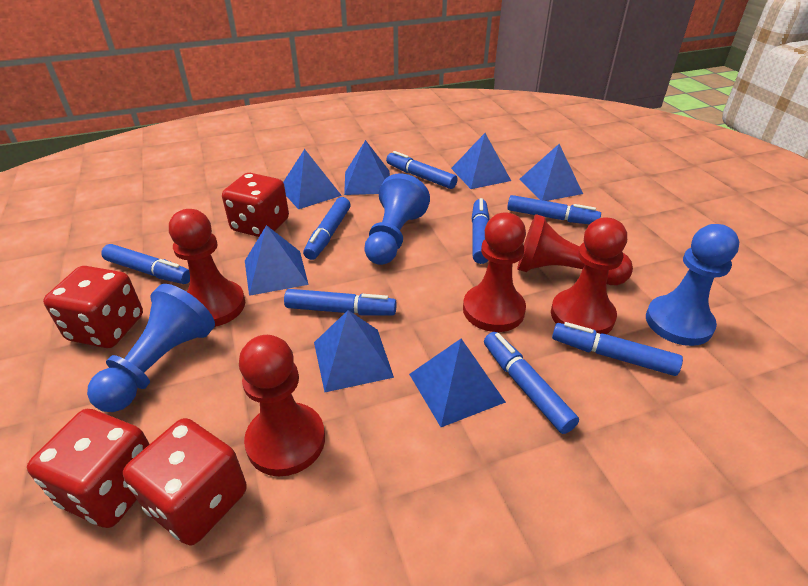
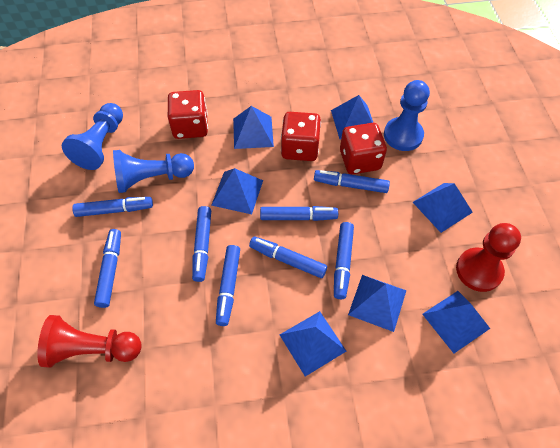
red dice: 4 -> 3
red pawn: 5 -> 2

